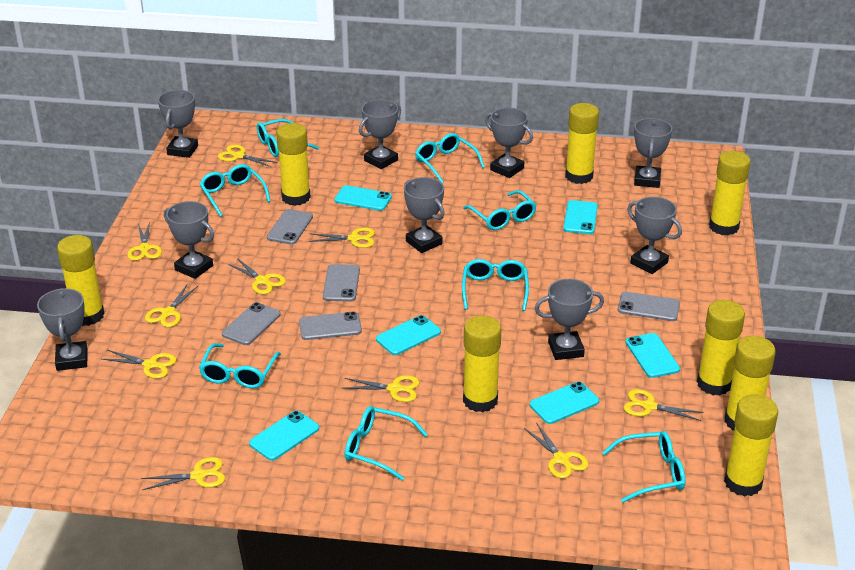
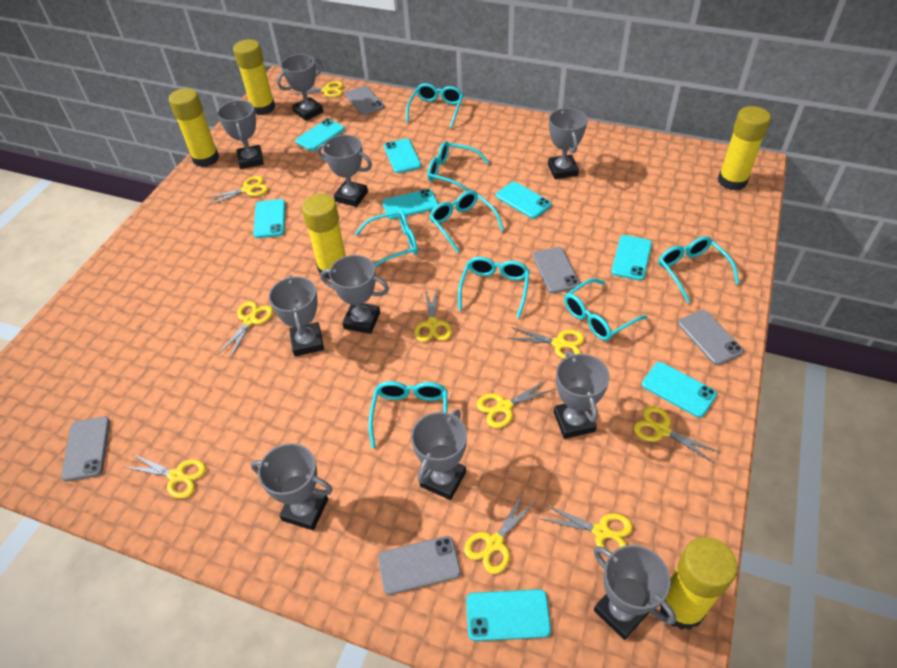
grey trophy: 9 -> 10
turquoise phone: 6 -> 8
yellow glue stick: 8 -> 5

